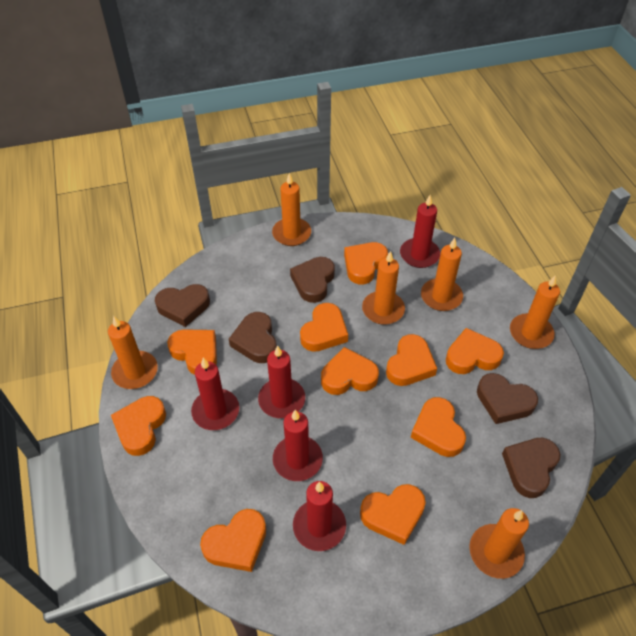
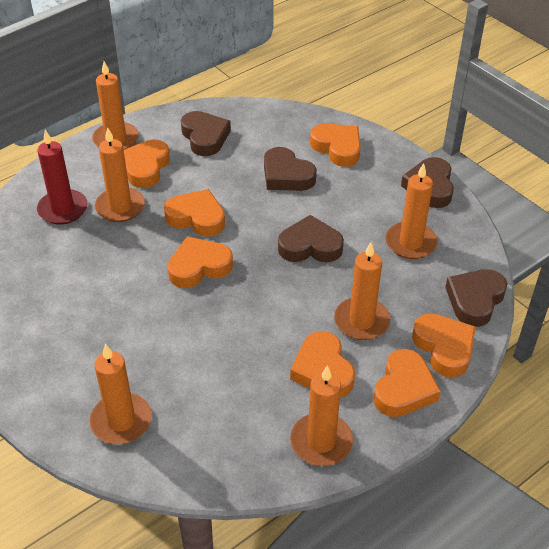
orange heart: 10 -> 7
red candle: 5 -> 1

